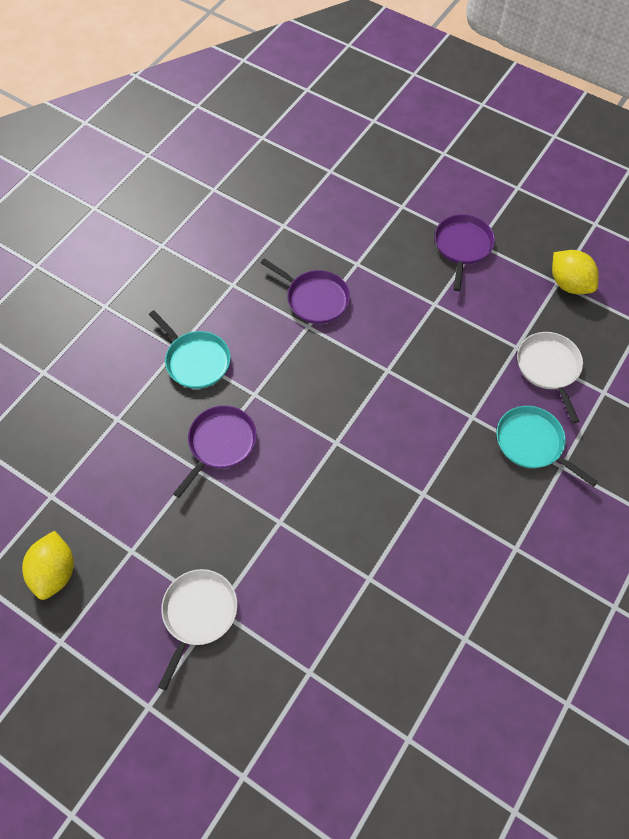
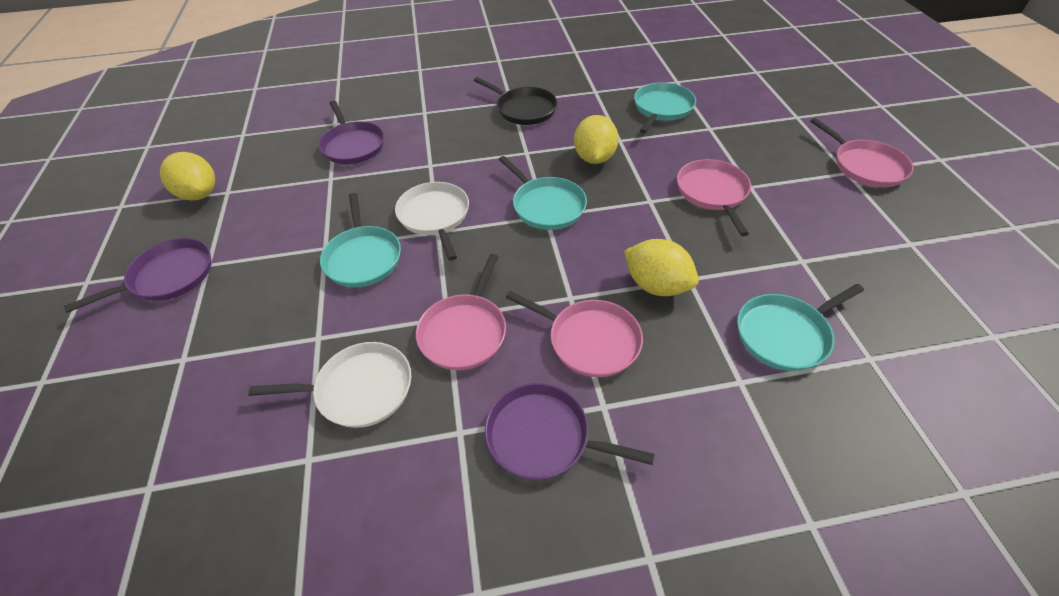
black pan: 0 -> 1
pink pan: 0 -> 4
turquoise pan: 2 -> 4
yellow lemon: 2 -> 3

